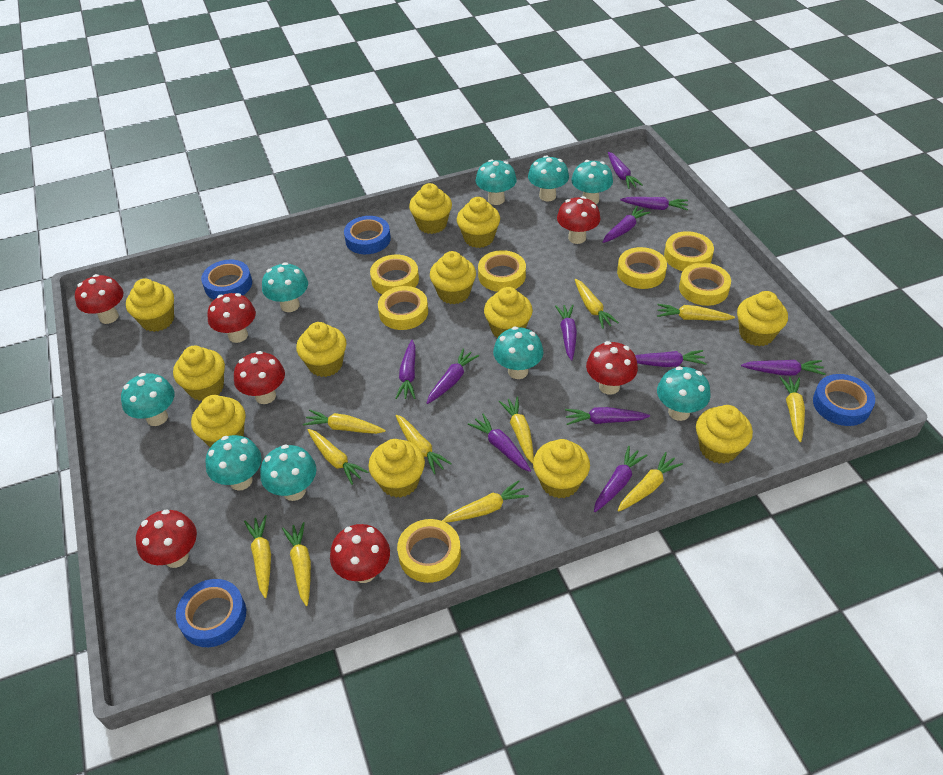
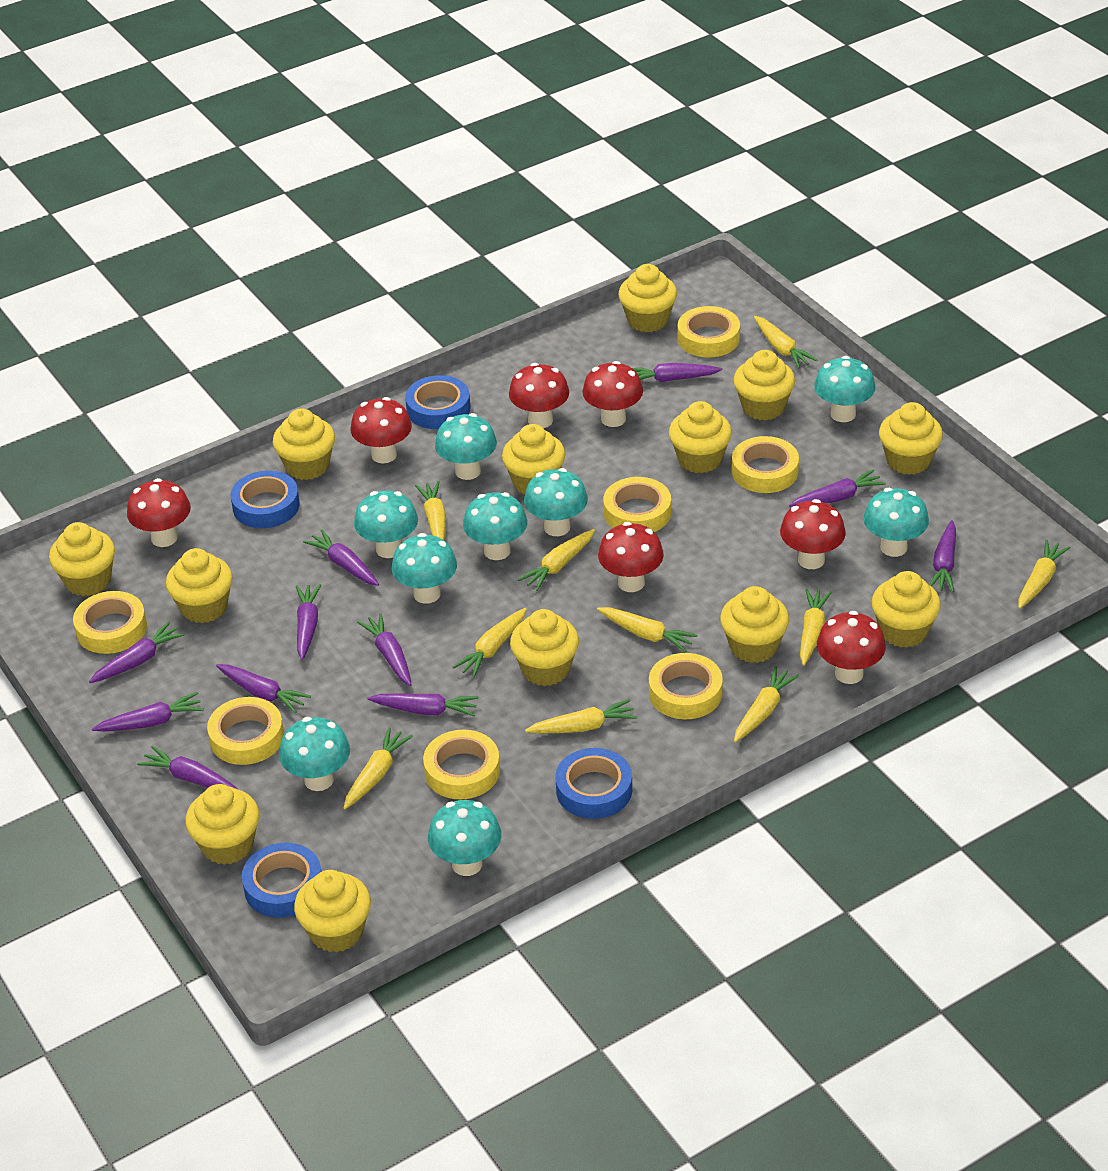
yellow carrot: 11 -> 10
yellow cupcake: 12 -> 13

